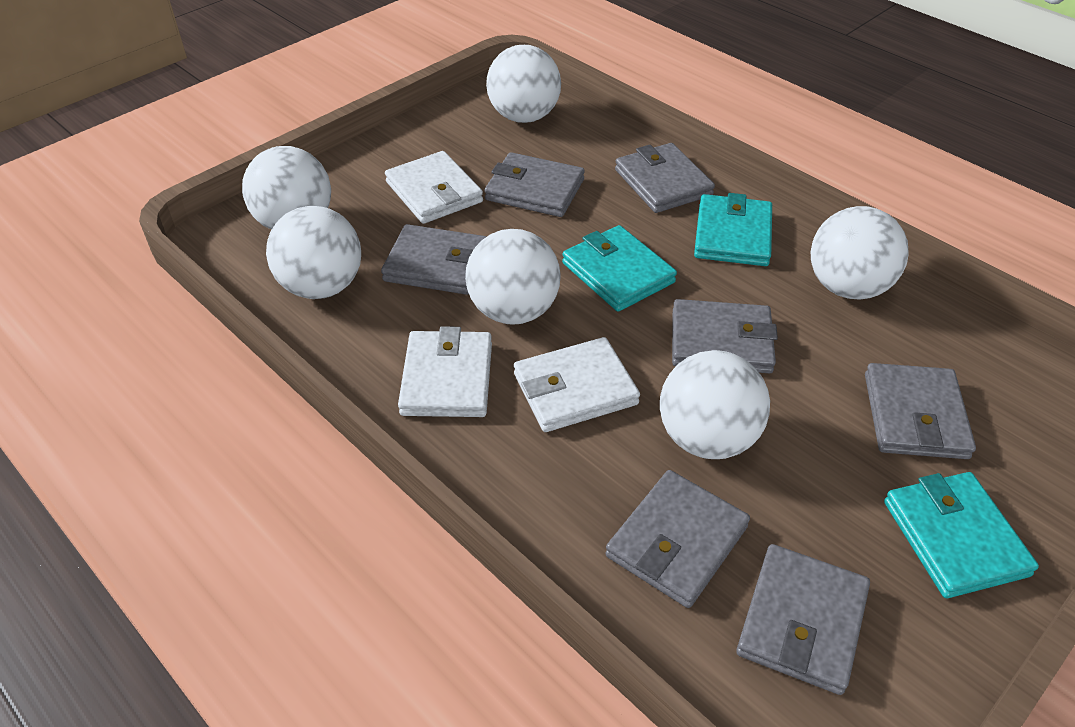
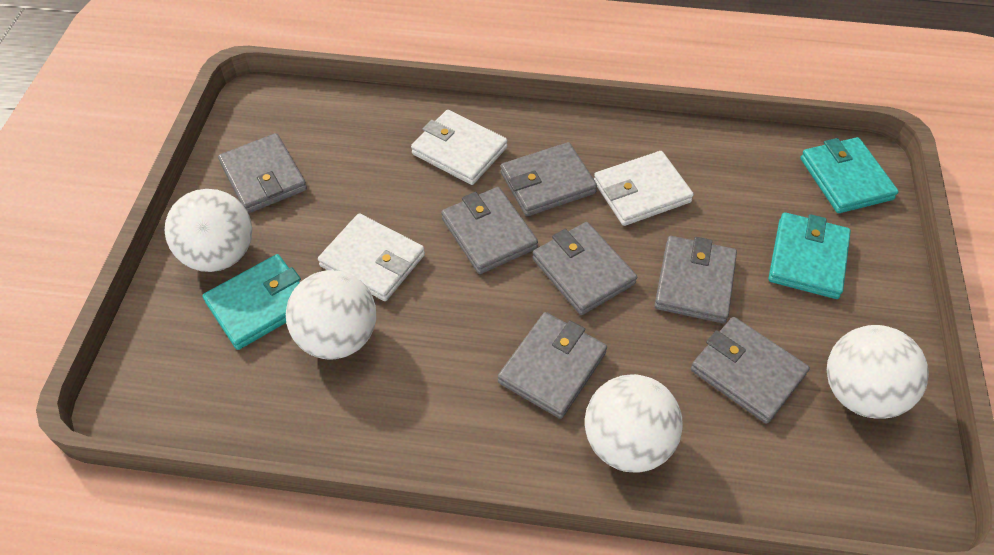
white ball: 6 -> 4

